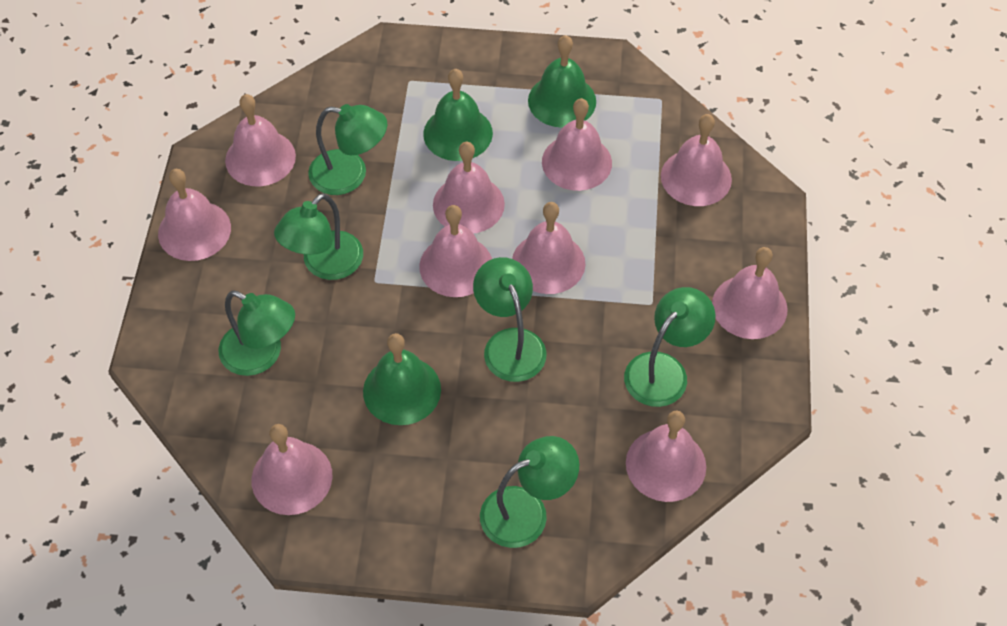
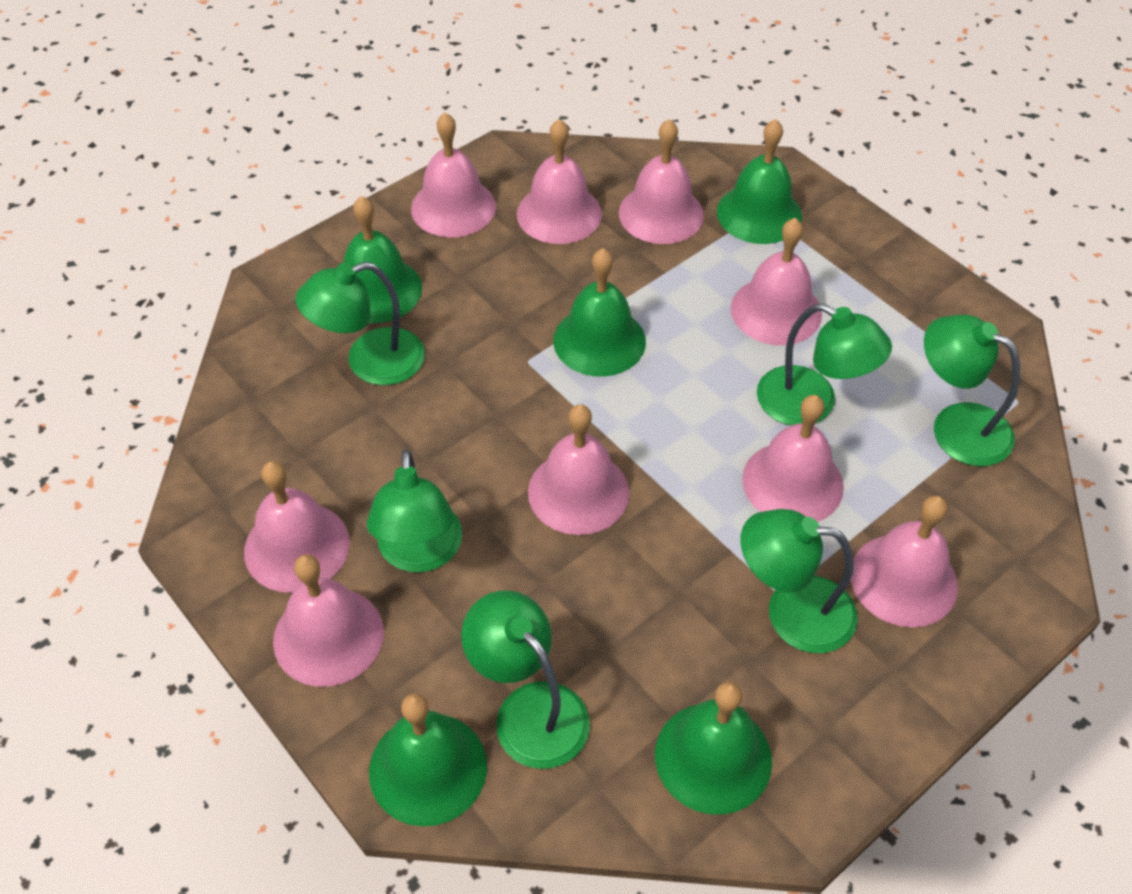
green bell: 3 -> 5
pink bell: 10 -> 9

